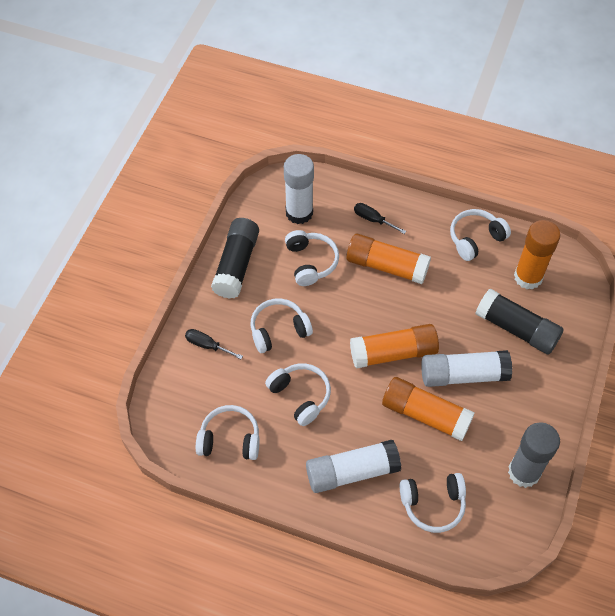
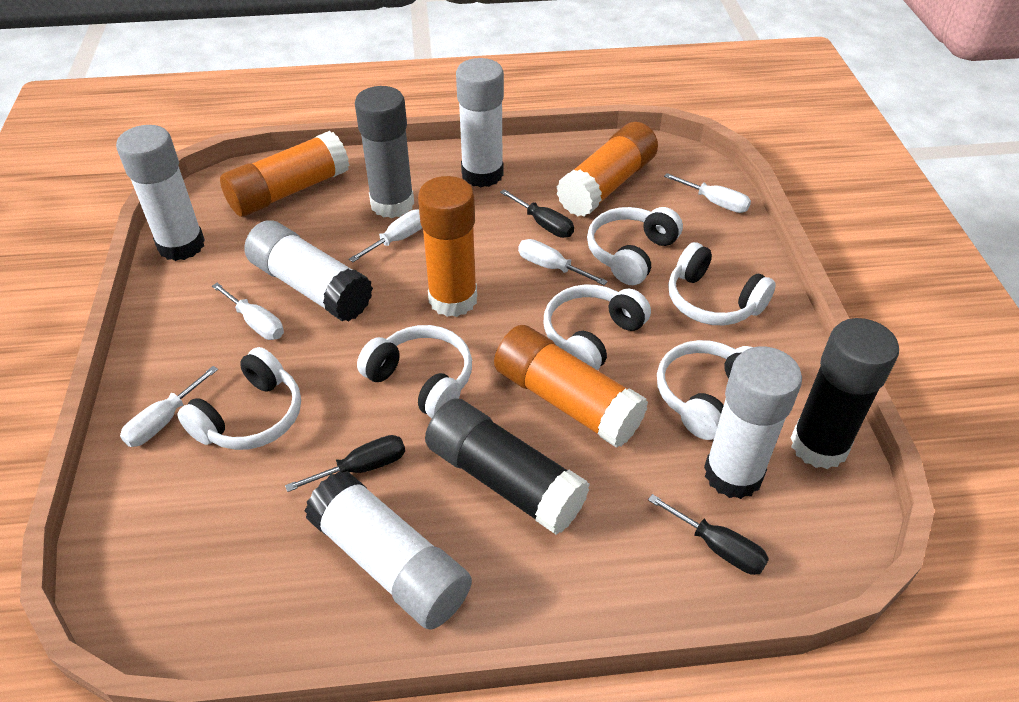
black screwdriver: 2 -> 3
white glue stick: 3 -> 5
white screwdriver: 0 -> 5

